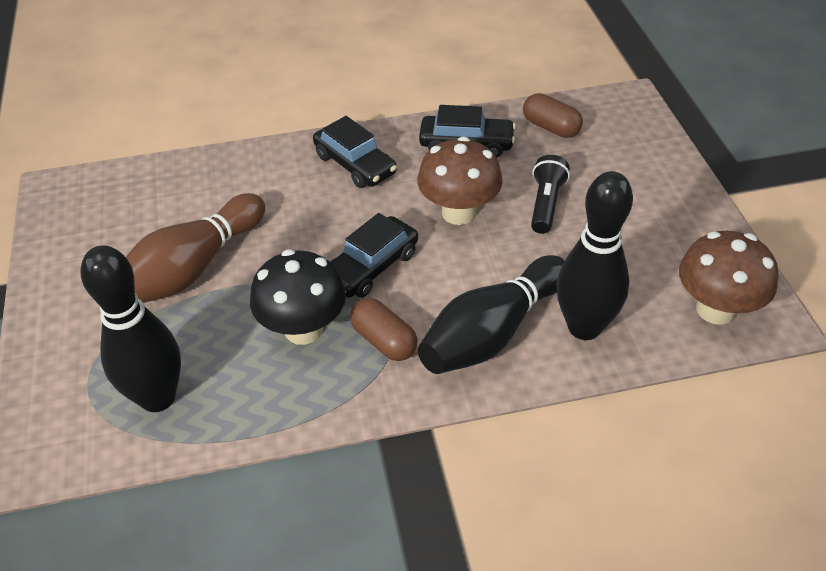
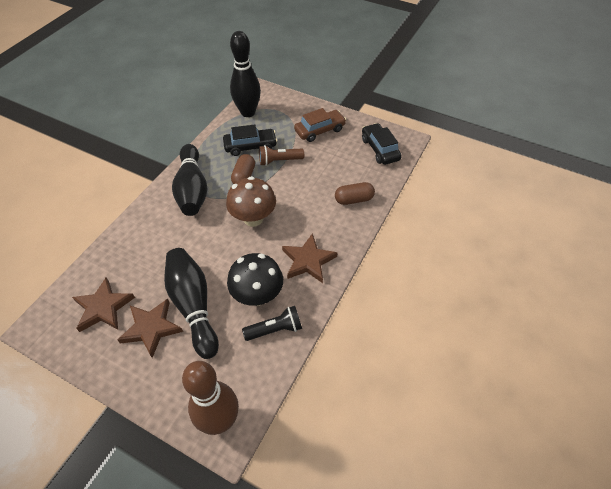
black car: 3 -> 2
brown car: 0 -> 1
brown flashlight: 0 -> 1
brown mushroom: 2 -> 1
brown star: 0 -> 3

